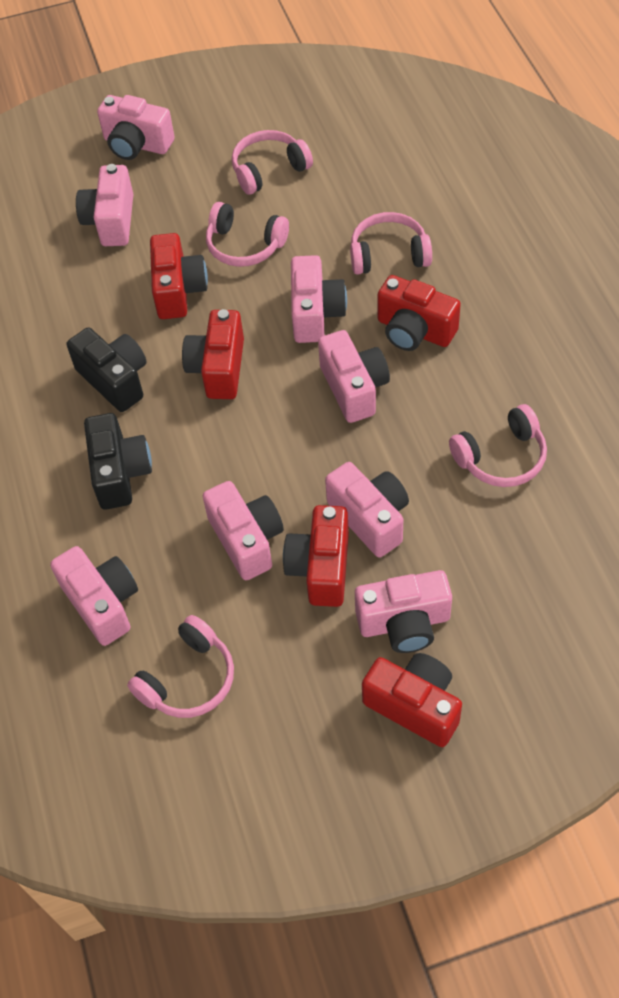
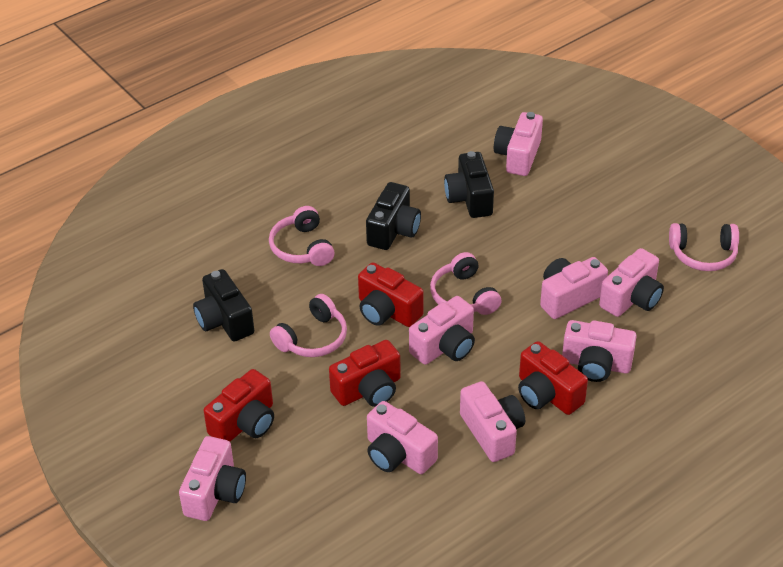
black camera: 2 -> 3
pink headphones: 5 -> 4
red camera: 5 -> 4

